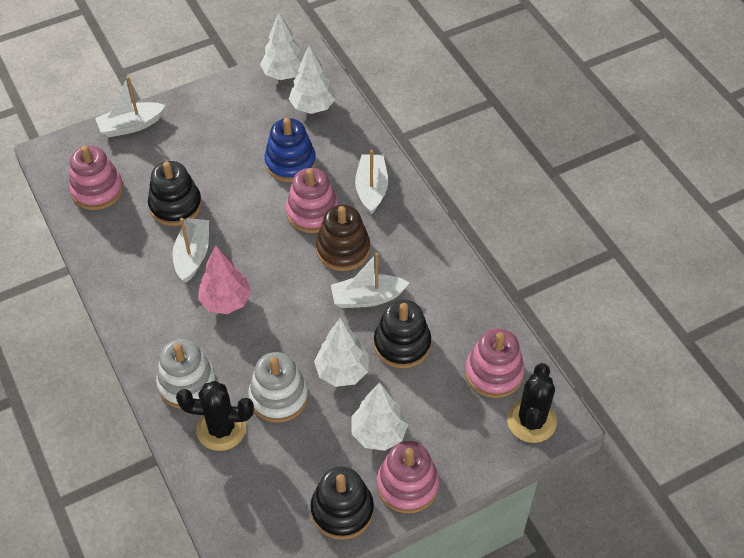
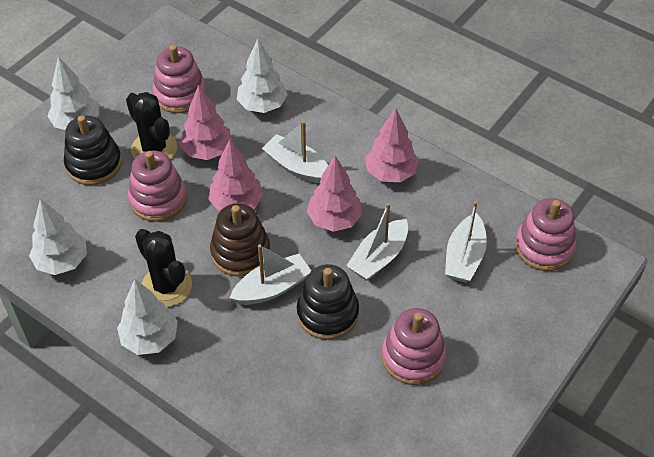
black stacking toy: 3 -> 2
blue stacking toy: 1 -> 0
pink tree: 1 -> 4
white stacking toy: 2 -> 0

